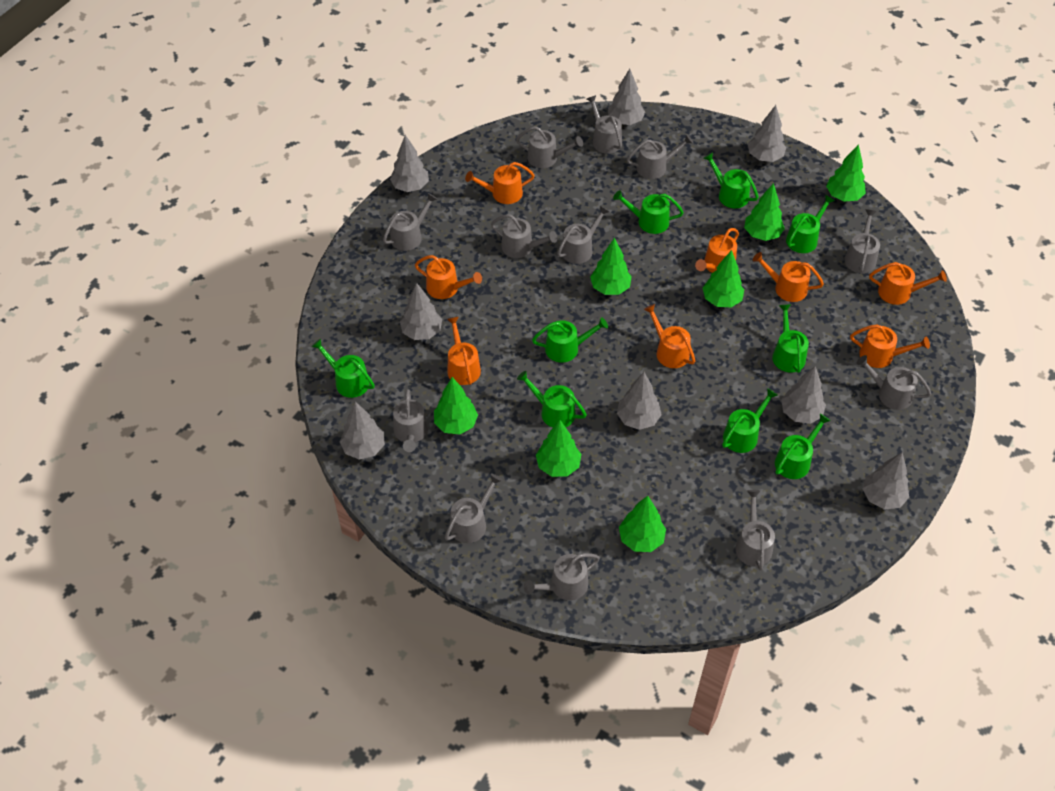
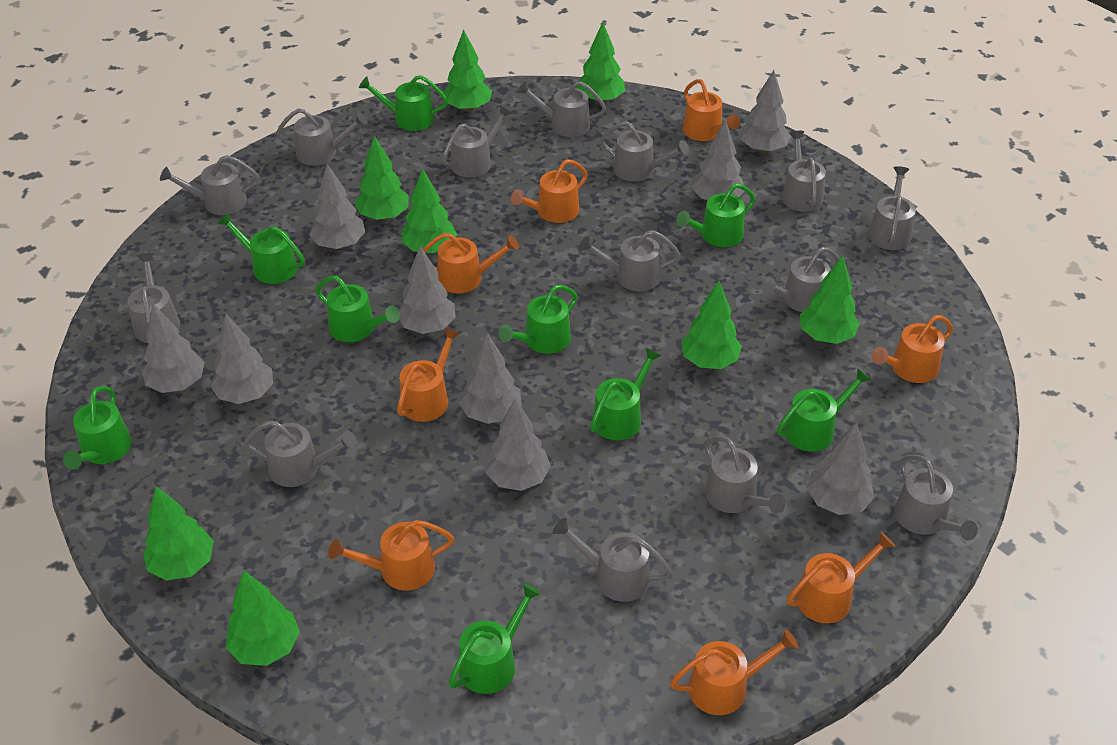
green tree: 7 -> 8
grey tree: 8 -> 9
grey watering can: 12 -> 14

